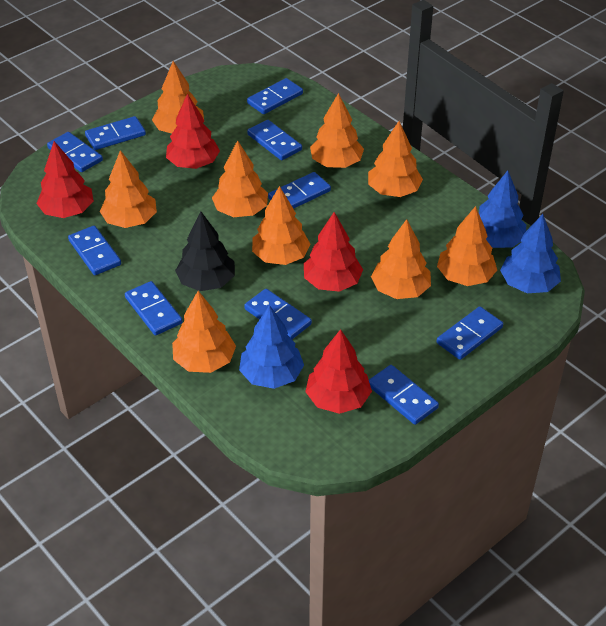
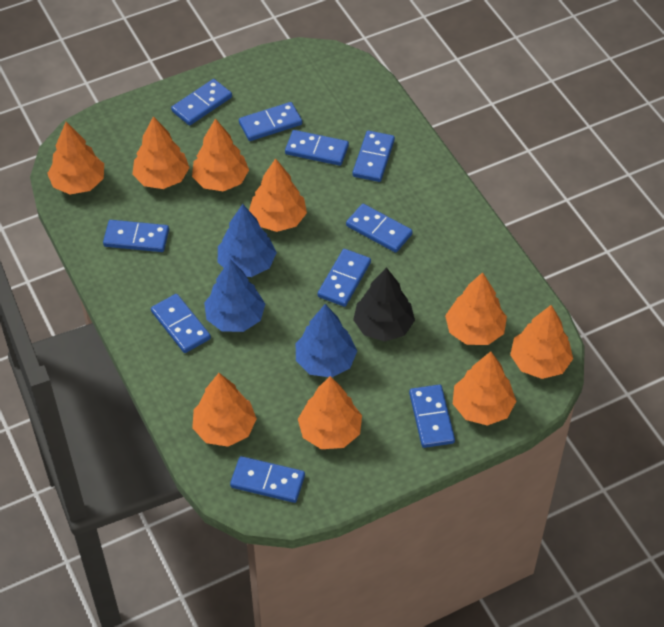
red tree: 4 -> 0

